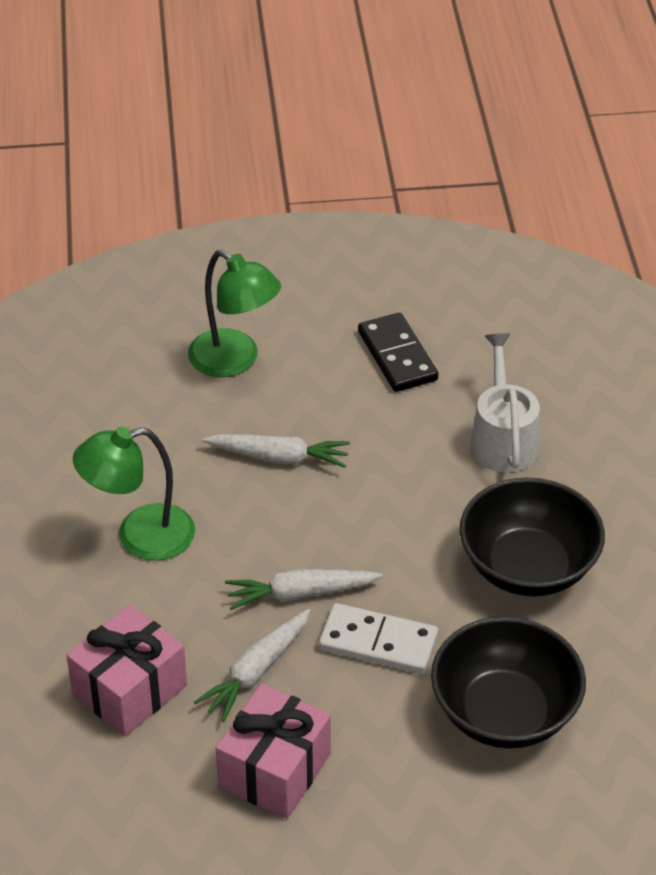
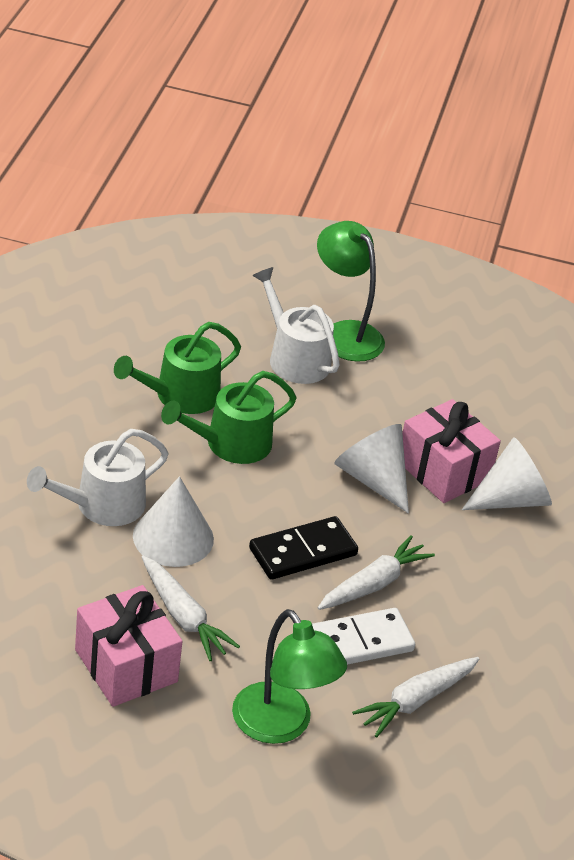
black bowl: 2 -> 0
green watering can: 0 -> 2
white cone: 0 -> 3
white watering can: 1 -> 2

